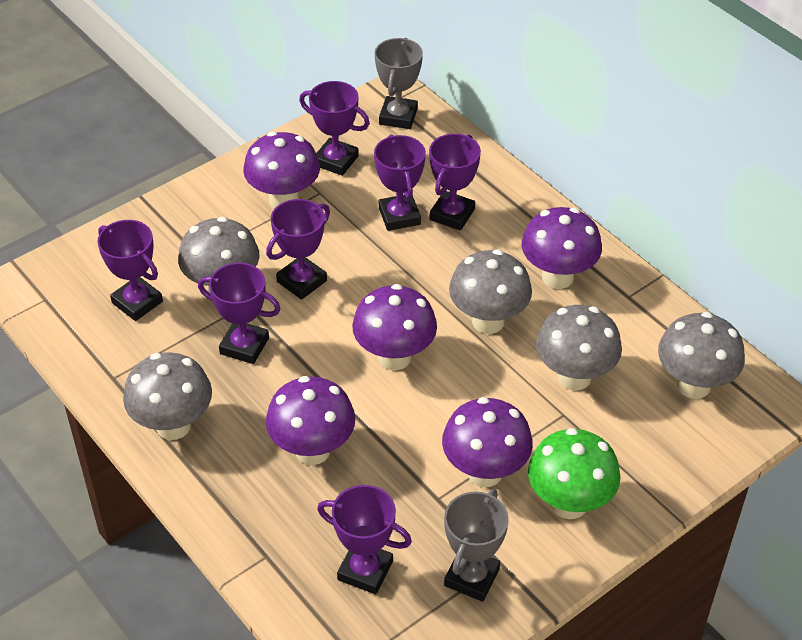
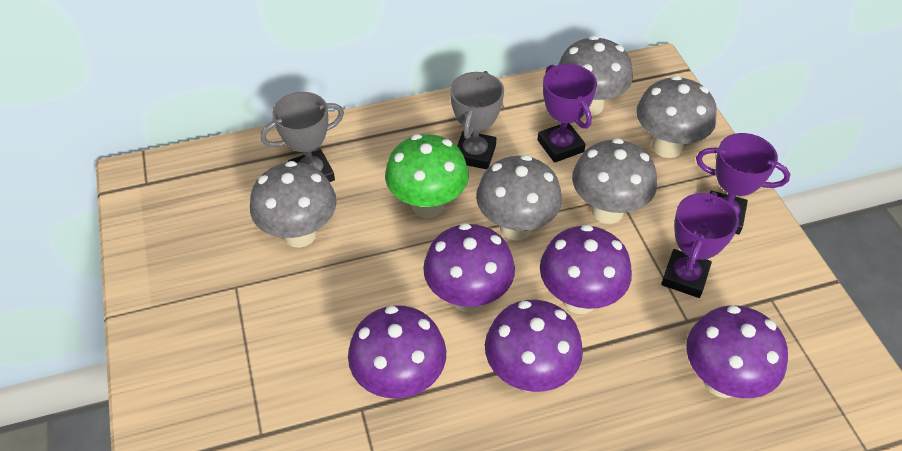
purple trophy: 7 -> 3

